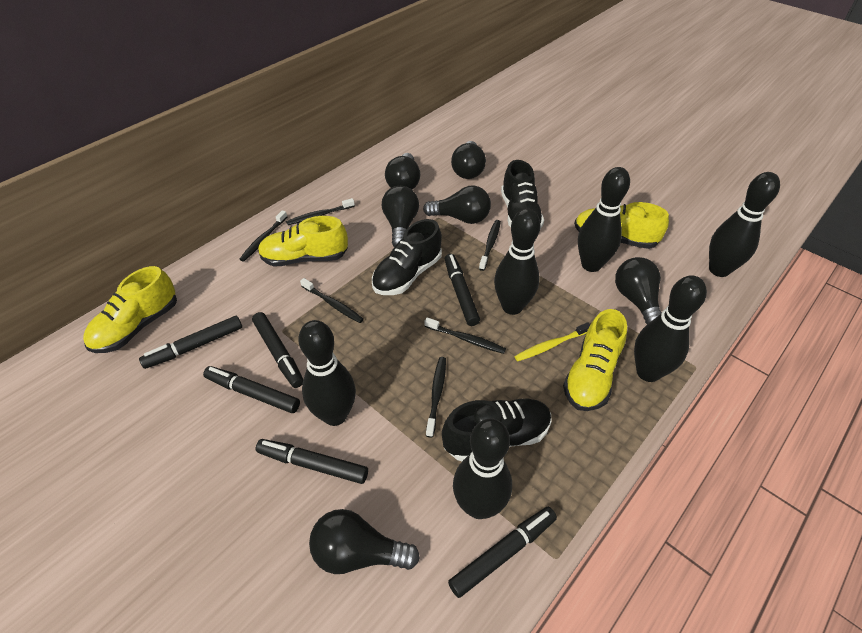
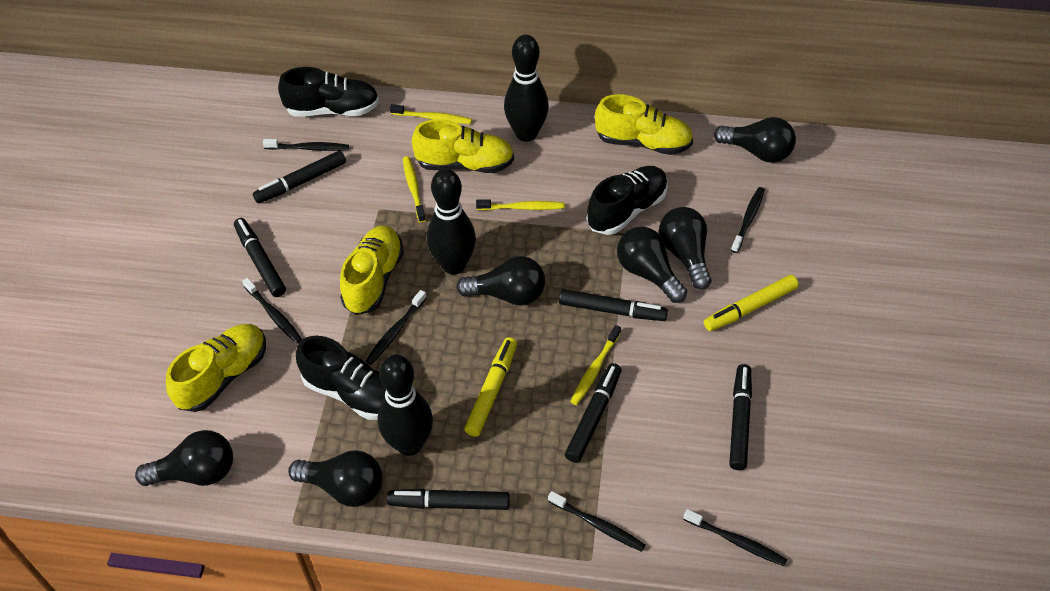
black bowling pin: 6 -> 3
yellow marker: 0 -> 2
yellow toothbrush: 1 -> 4

